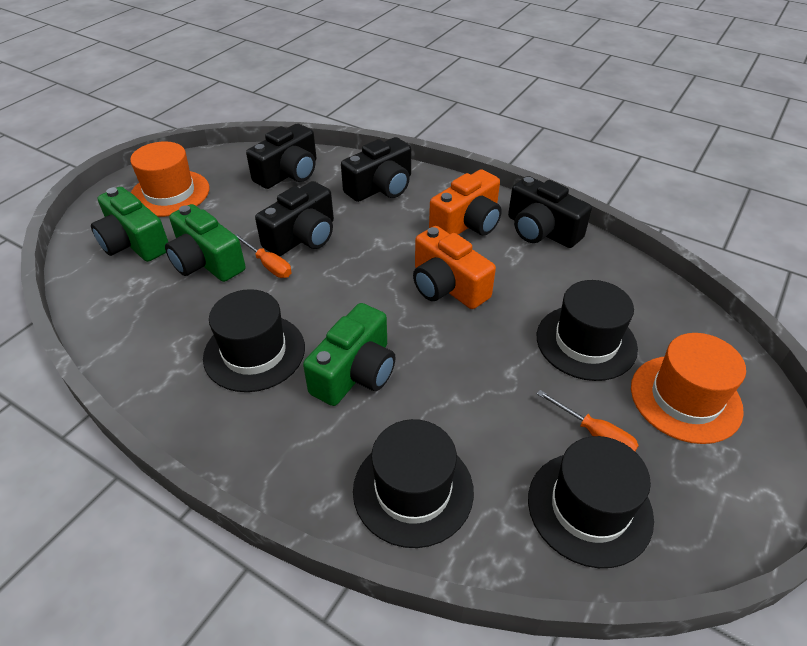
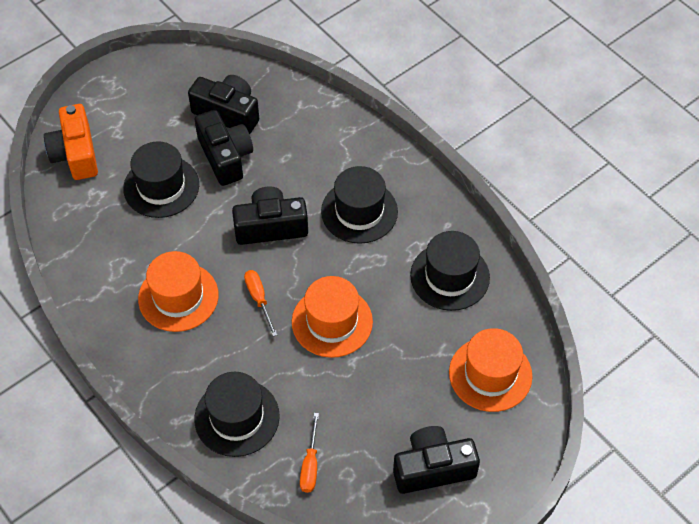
green camera: 3 -> 0
orange camera: 2 -> 1
orange hat: 2 -> 3

